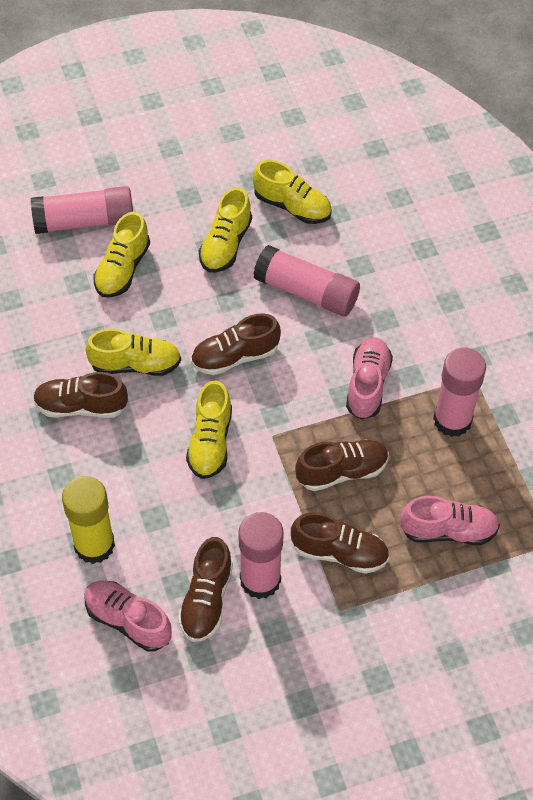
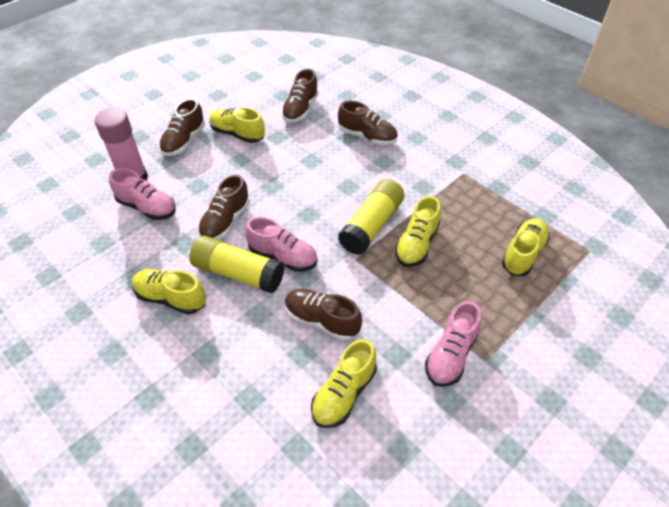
pink glue stick: 4 -> 1
yellow glue stick: 1 -> 2

